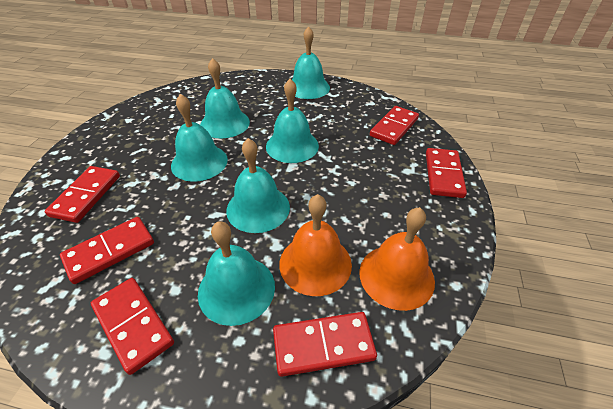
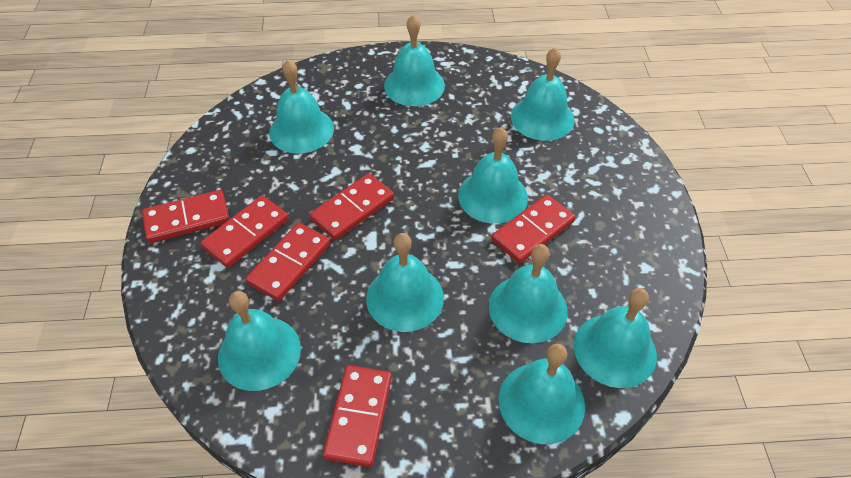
orange bell: 2 -> 0
turquoise bell: 6 -> 9

